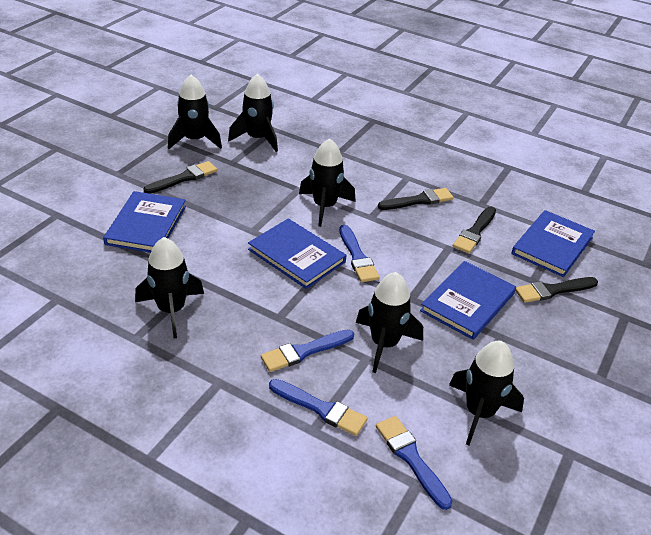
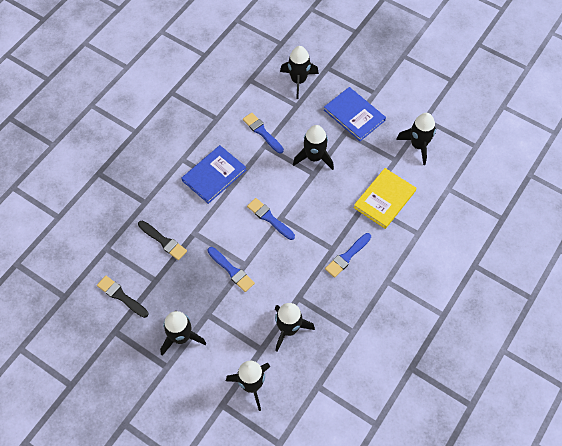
black brush: 4 -> 2
blue book: 4 -> 2
yellow book: 0 -> 1

